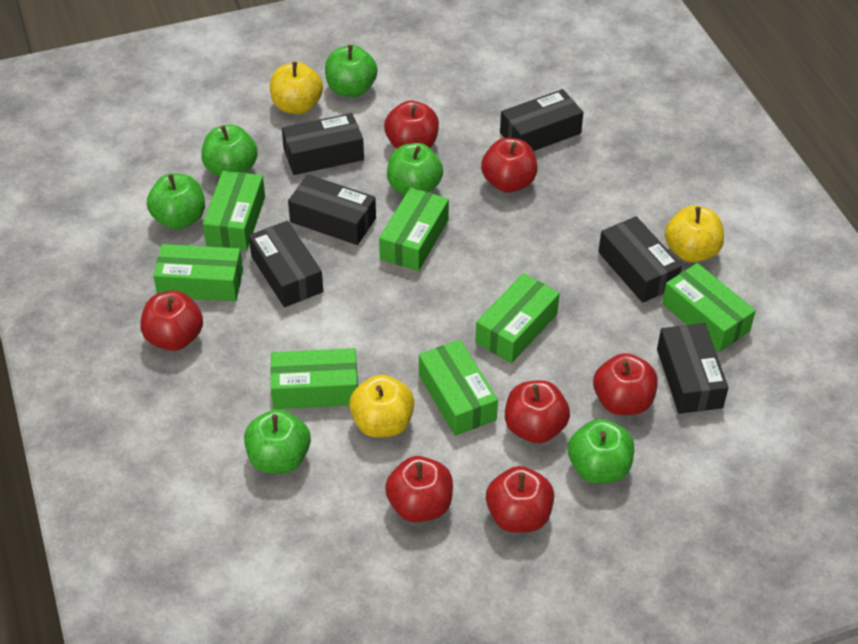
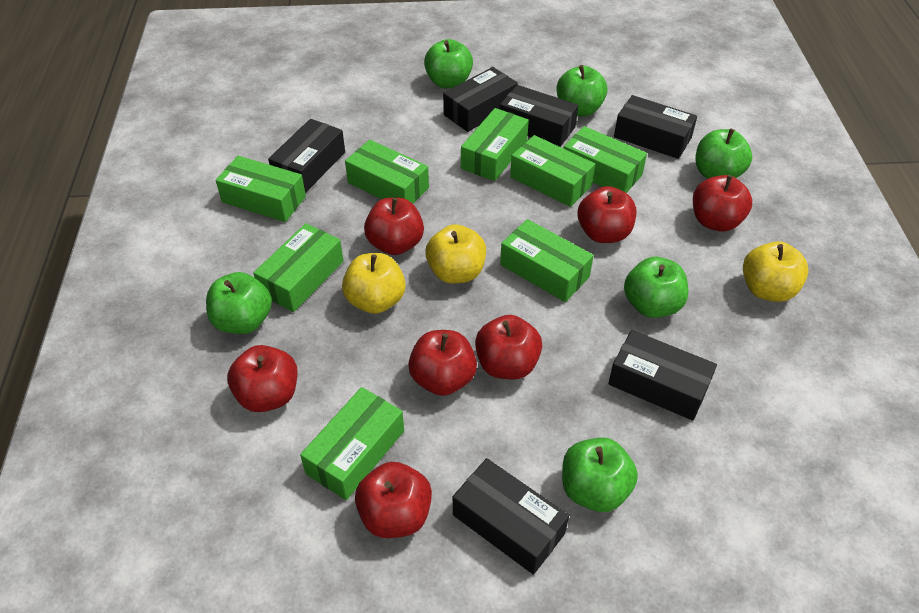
green box: 7 -> 8

